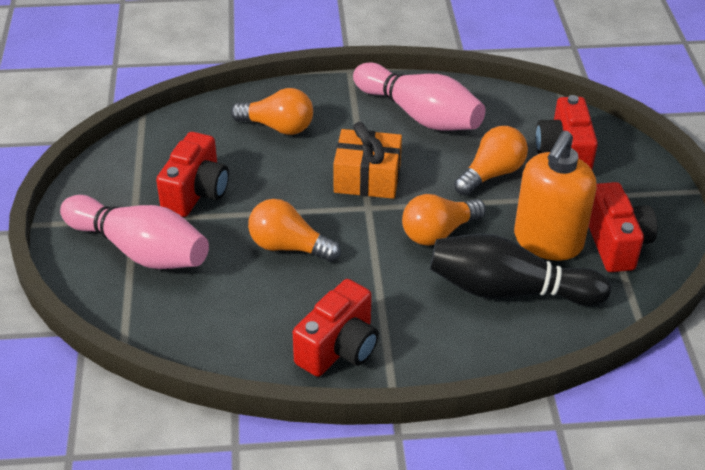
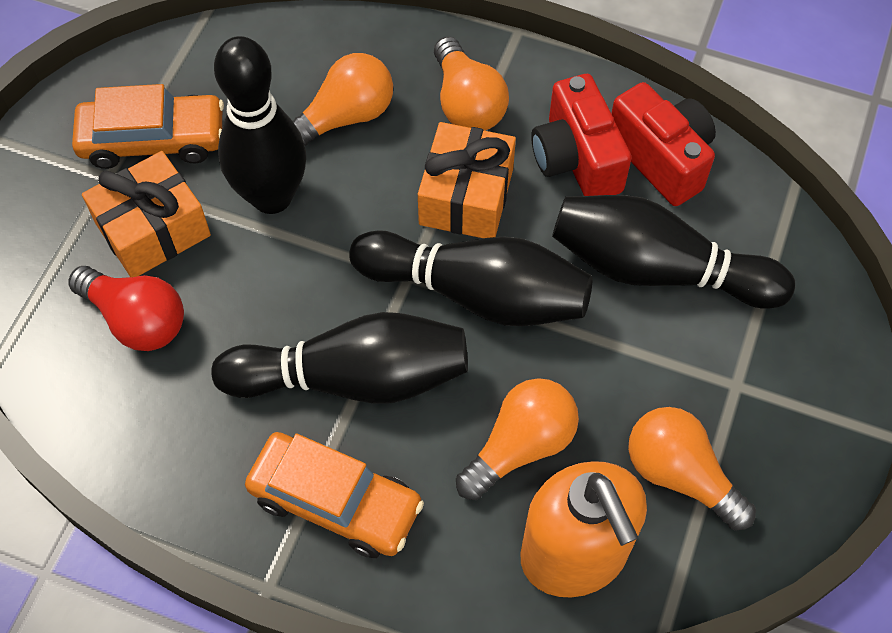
black bowling pin: 1 -> 4
orange car: 0 -> 2
orange gift: 1 -> 2
pink bowling pin: 2 -> 0
red camera: 4 -> 2
red light bulb: 0 -> 1

